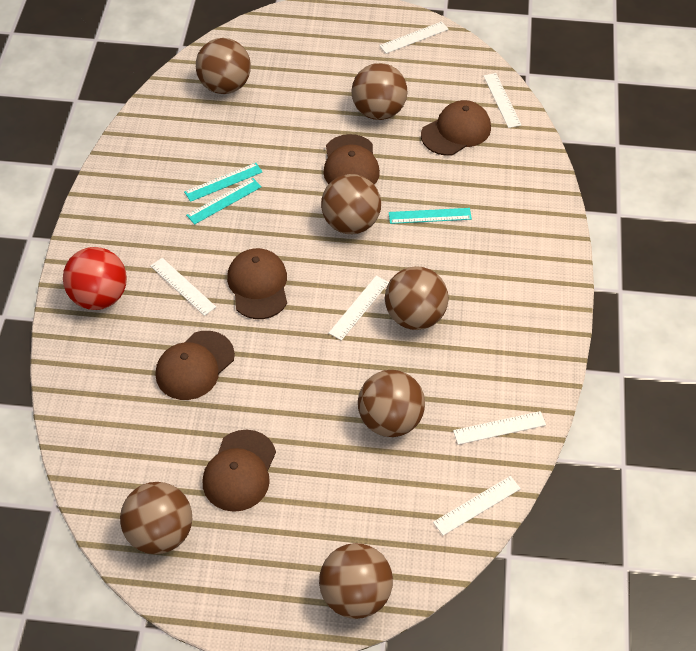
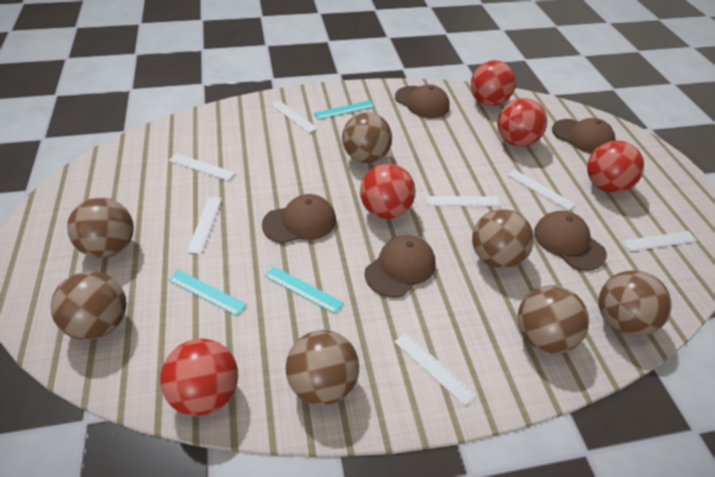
red ball: 1 -> 5
white ruler: 6 -> 7

